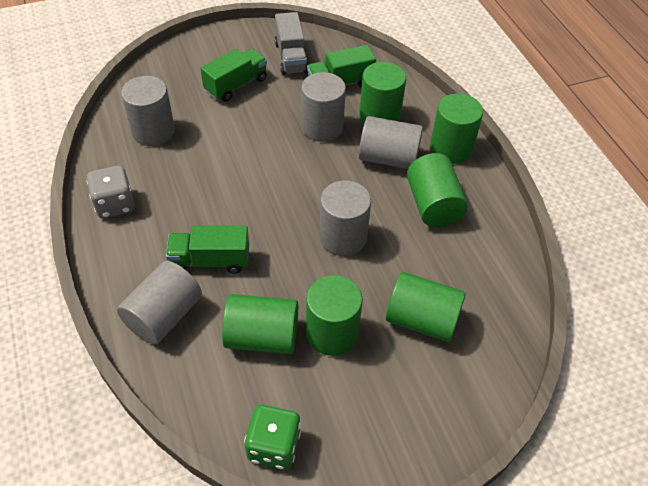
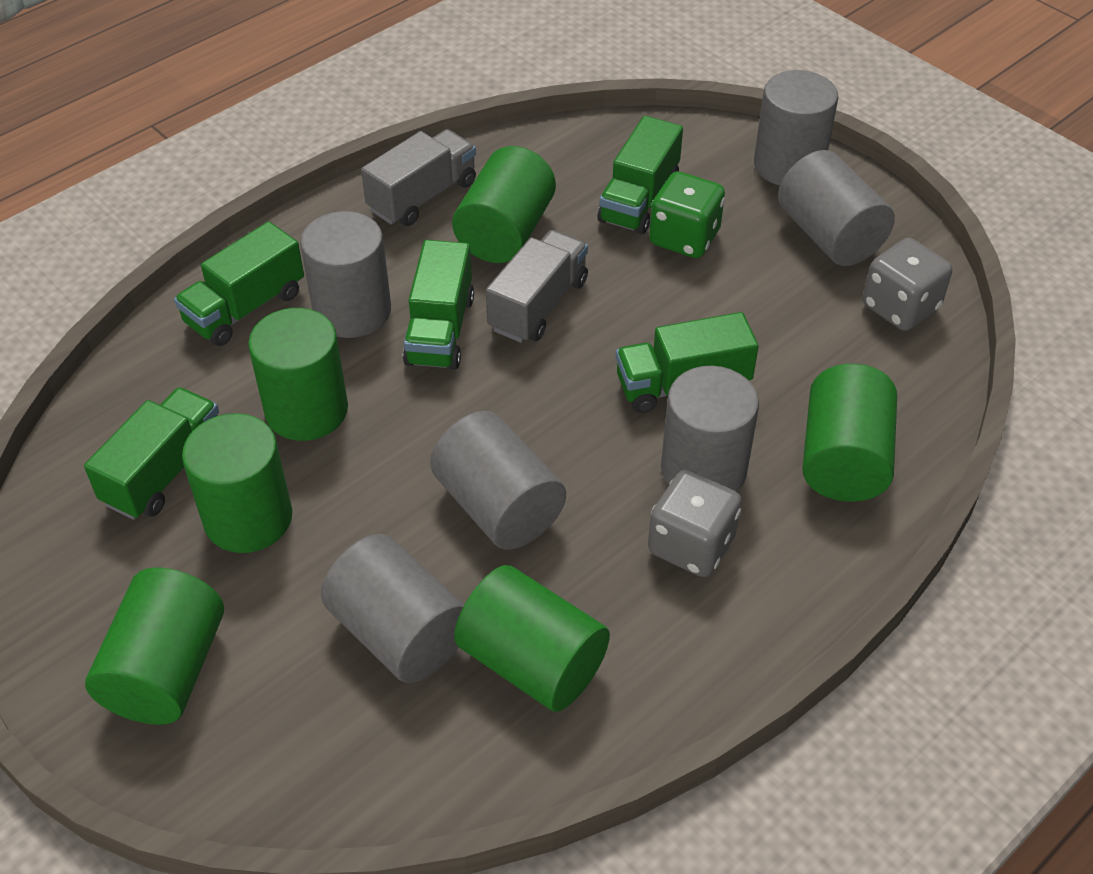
green truck: 3 -> 5
grey cylinder: 5 -> 6
grey dice: 1 -> 2
grey truck: 1 -> 2

